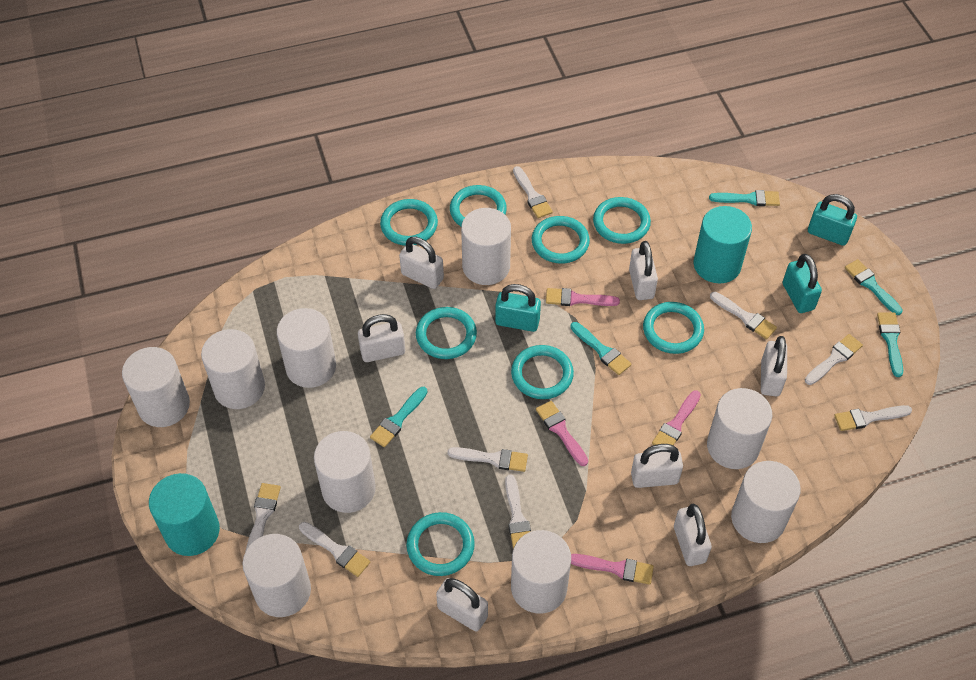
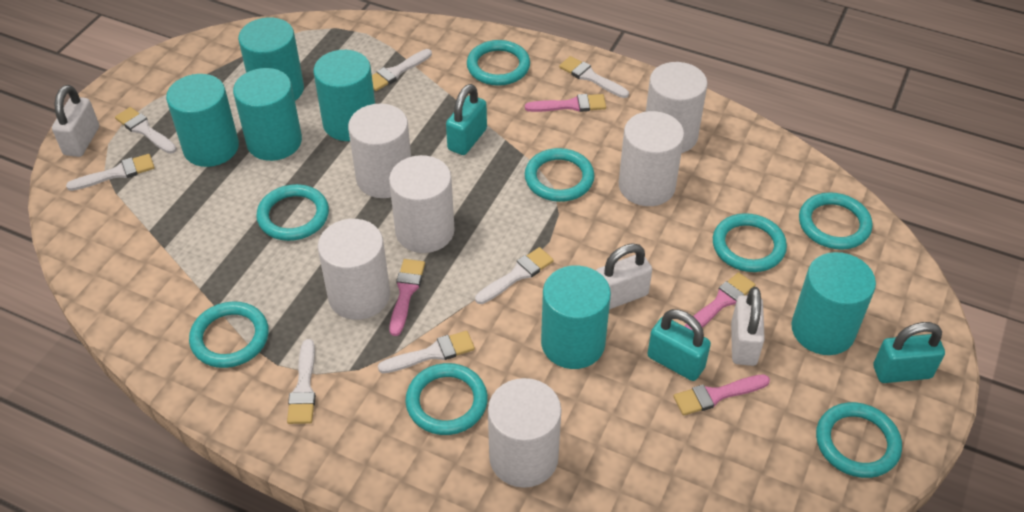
turquoise brush: 5 -> 0
turquoise cylinder: 2 -> 6
white brush: 8 -> 7
white cylinder: 9 -> 6
white padlock: 7 -> 3

